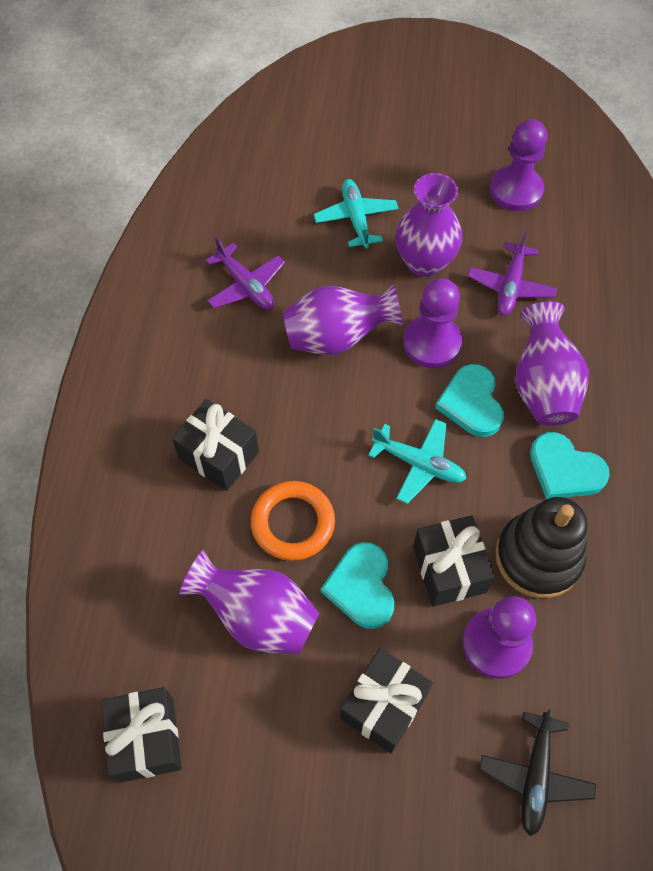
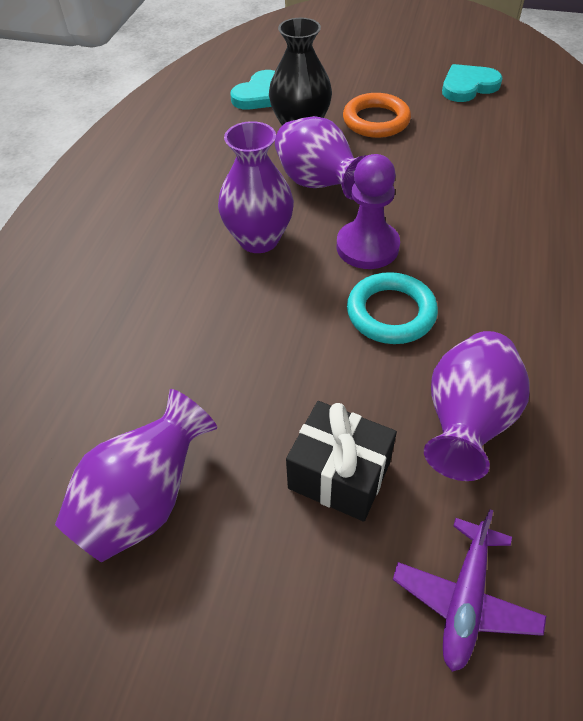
black gift: 4 -> 1
black plane: 1 -> 0
black stacking toy: 1 -> 0
black vase: 0 -> 1
purple pawn: 3 -> 1
purple plane: 2 -> 1
turquoise heart: 3 -> 2
turquoise plane: 2 -> 0
turquoise ring: 0 -> 1

